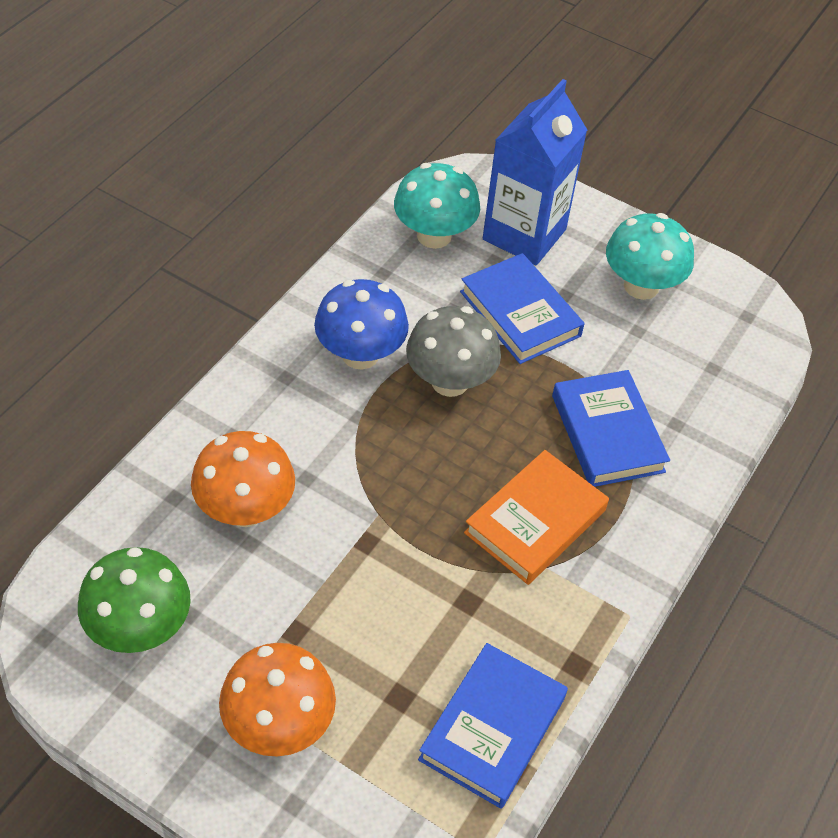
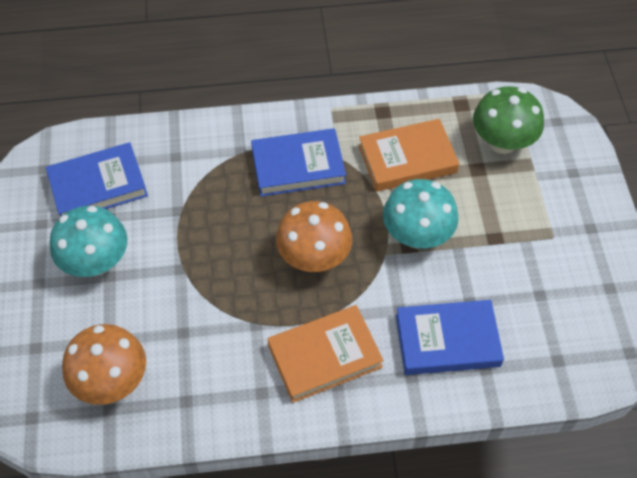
blue carton: 1 -> 0
blue mushroom: 1 -> 0
grey mushroom: 1 -> 0
orange book: 1 -> 2

